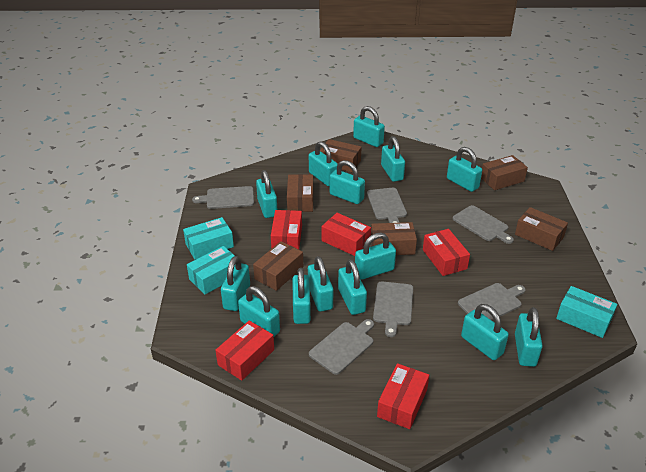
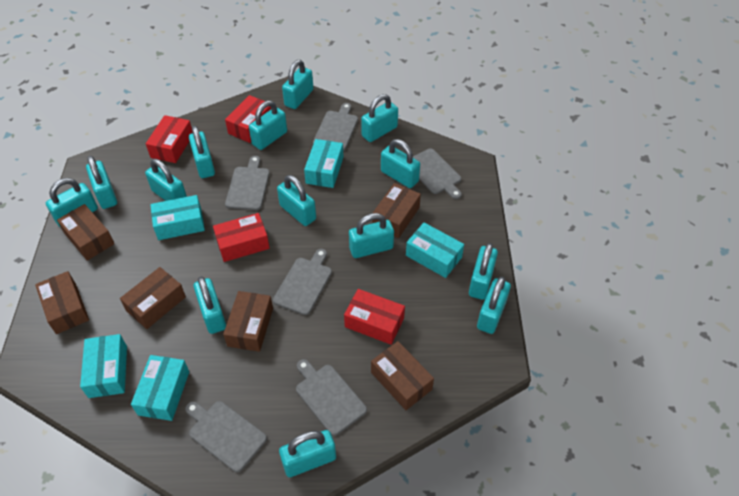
red box: 5 -> 4
turquoise box: 3 -> 5

